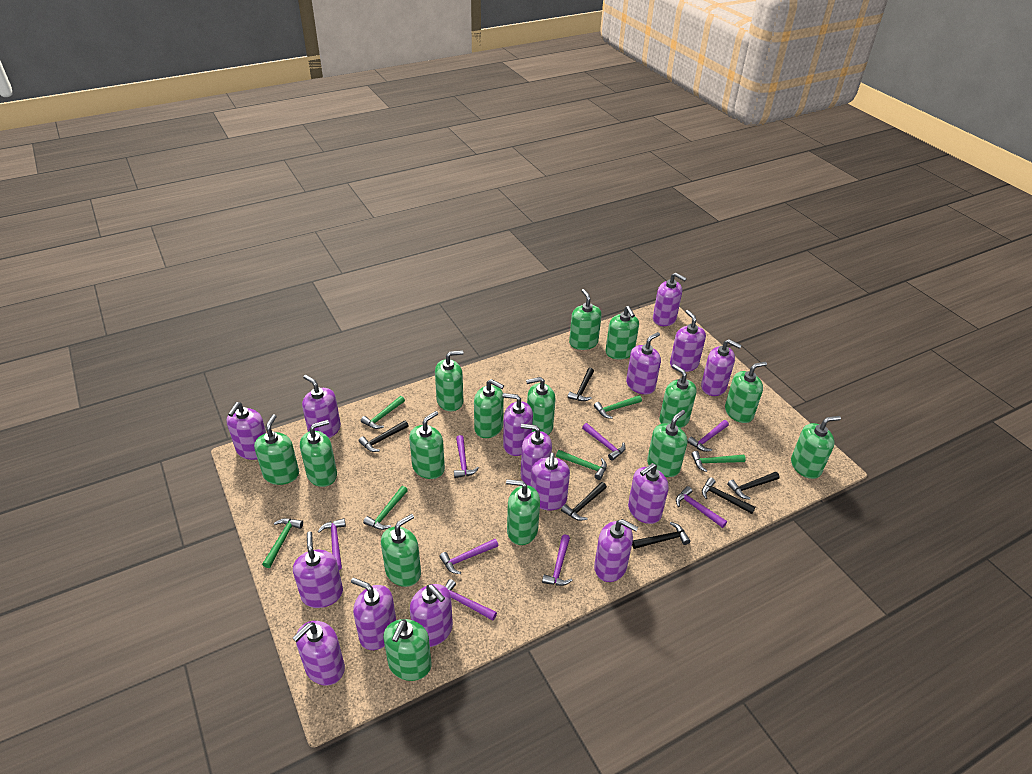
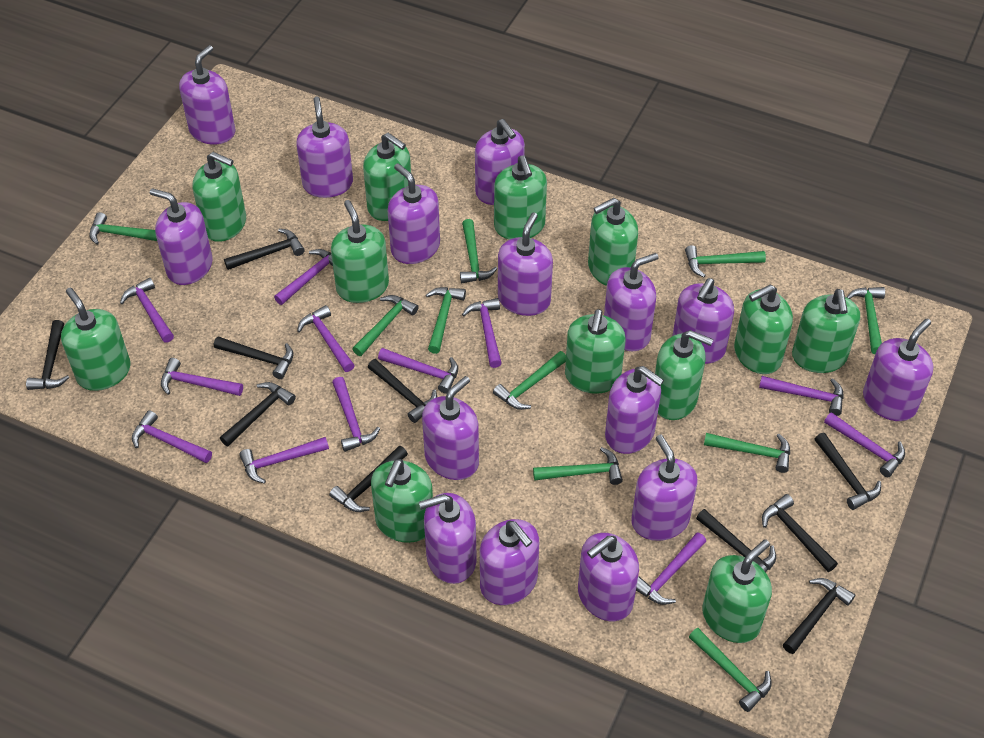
black hammer: 6 -> 10
green hammer: 6 -> 10
green soap dispenser: 15 -> 12
purple hammer: 8 -> 12

